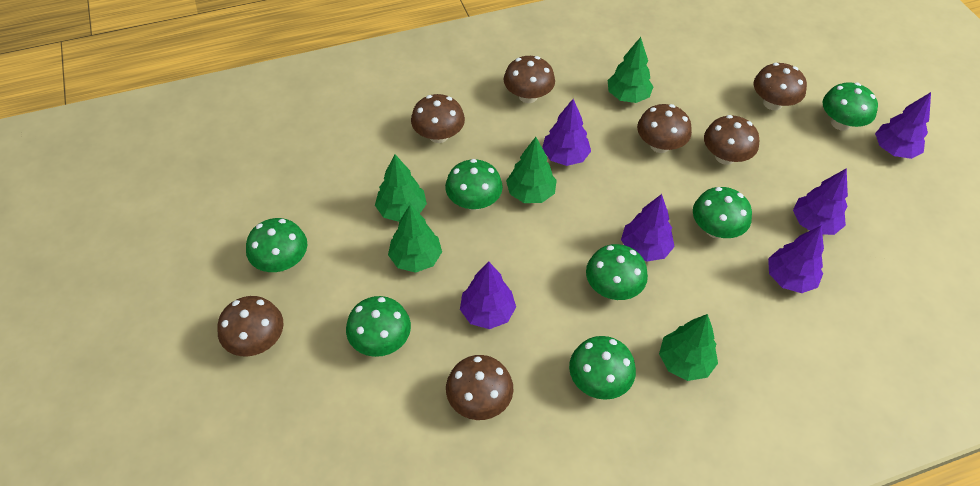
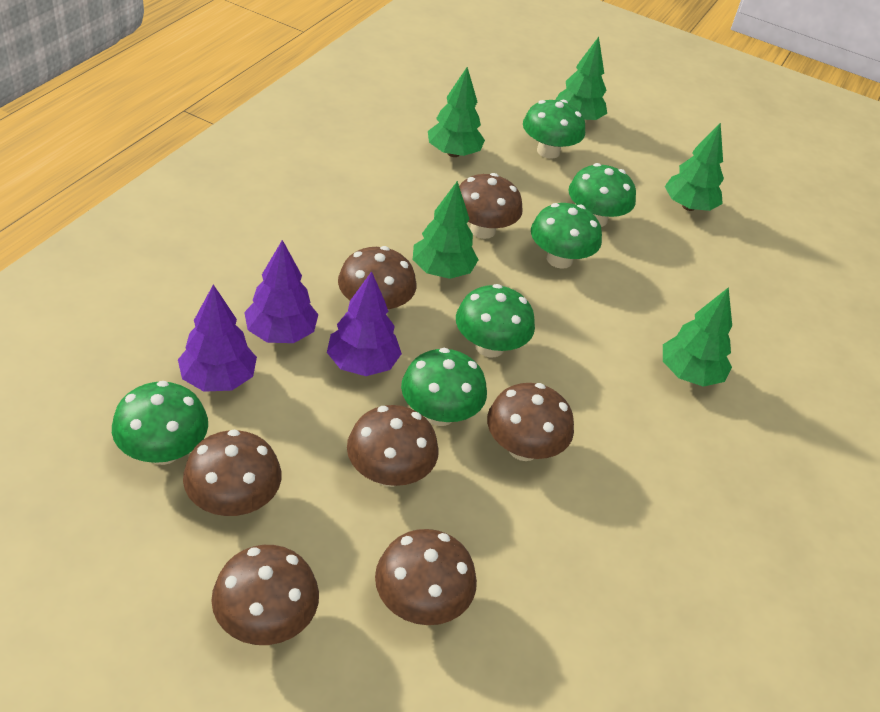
green mushroom: 7 -> 6
purple tree: 6 -> 3

